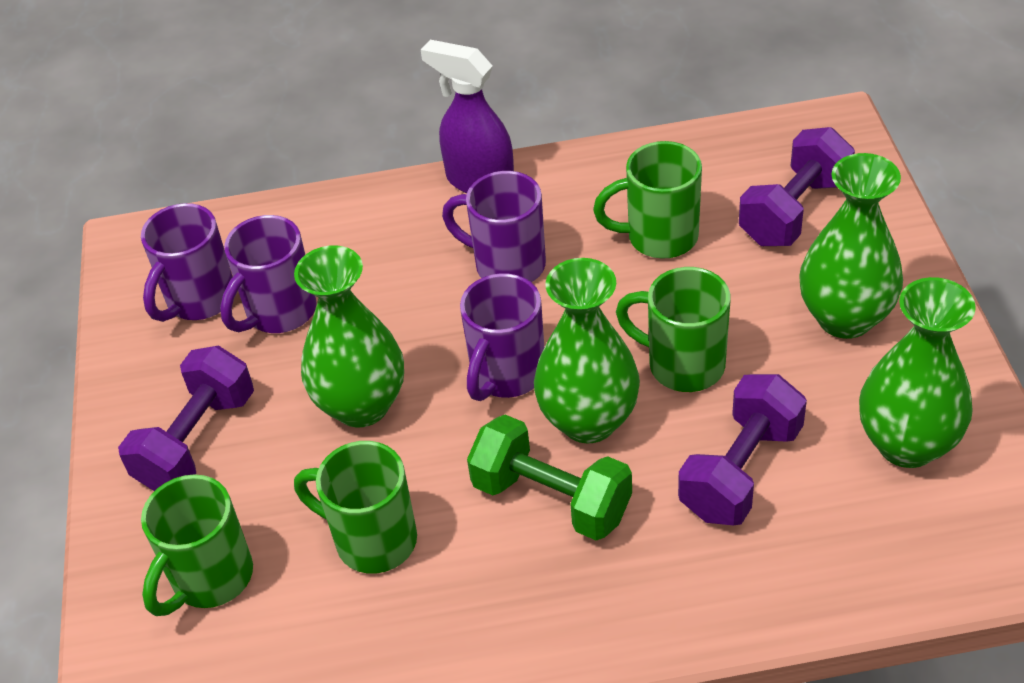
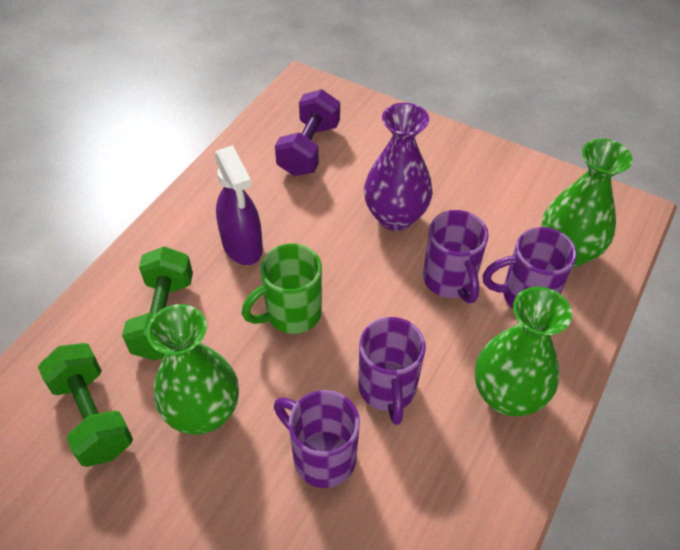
green dumbbell: 1 -> 2
green mug: 4 -> 1
green vase: 4 -> 3
purple dumbbell: 3 -> 1
purple vase: 0 -> 1

